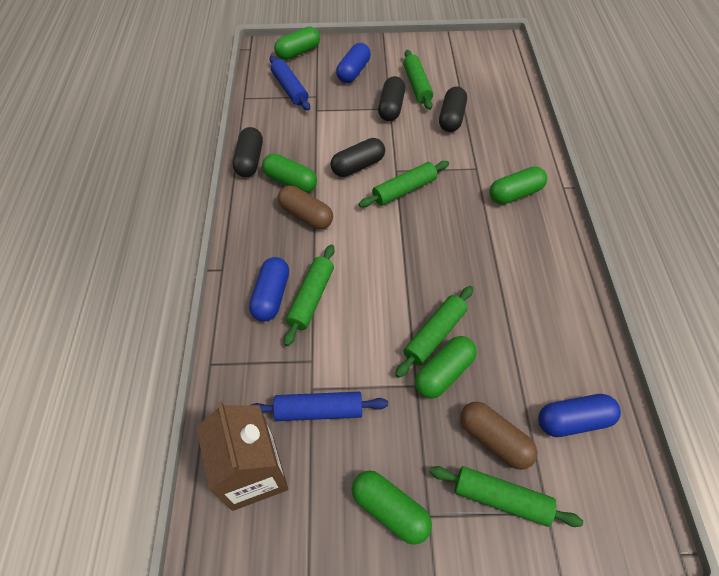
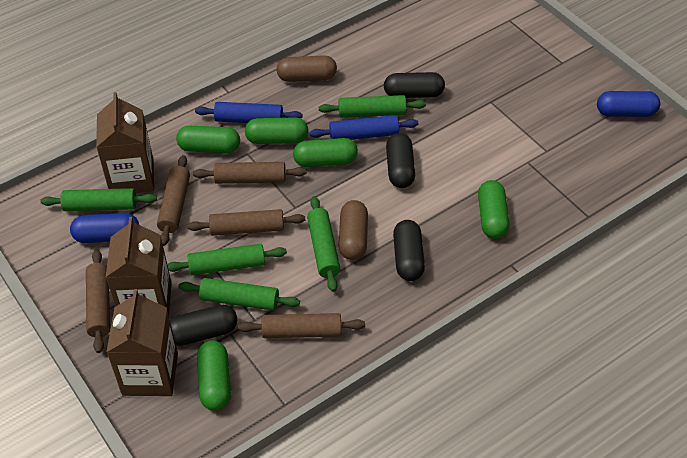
blue capsule: 3 -> 2
brown carton: 1 -> 3
brown rolling pin: 0 -> 5

